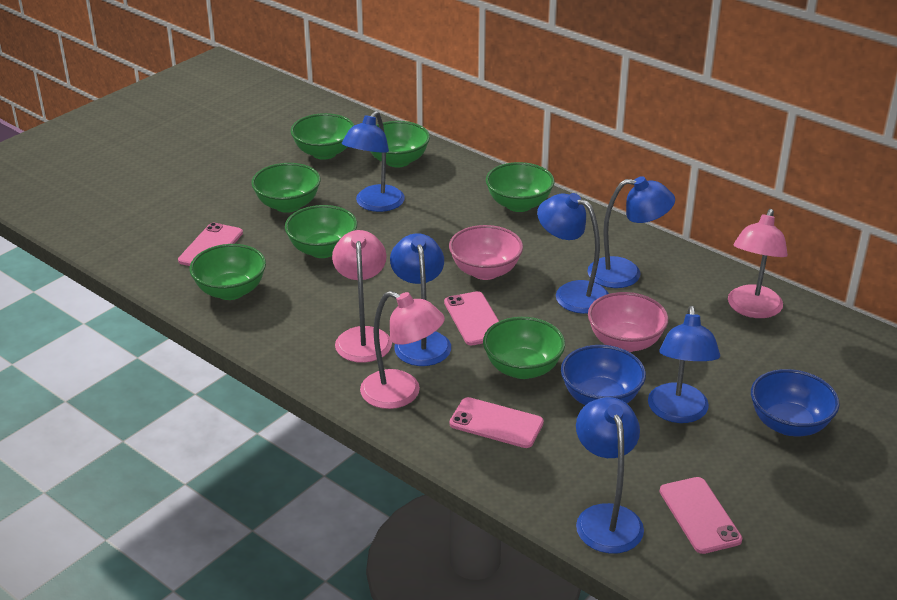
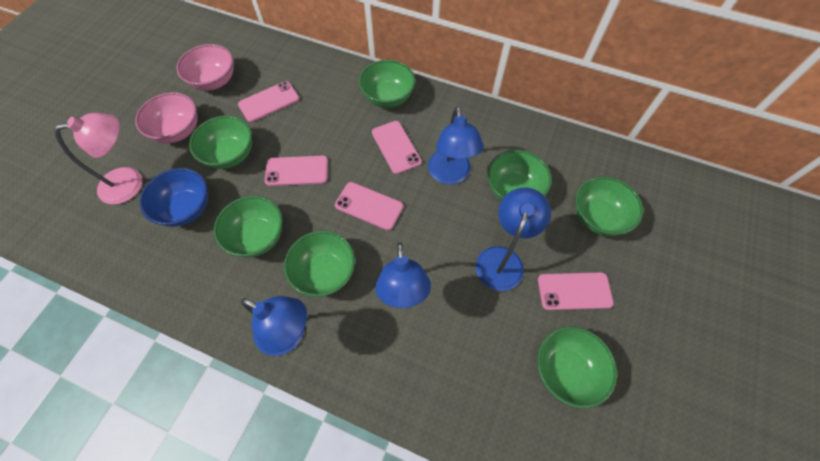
blue bowl: 2 -> 1
blue lamp: 6 -> 4
pink lamp: 3 -> 1
pink phone: 4 -> 5

